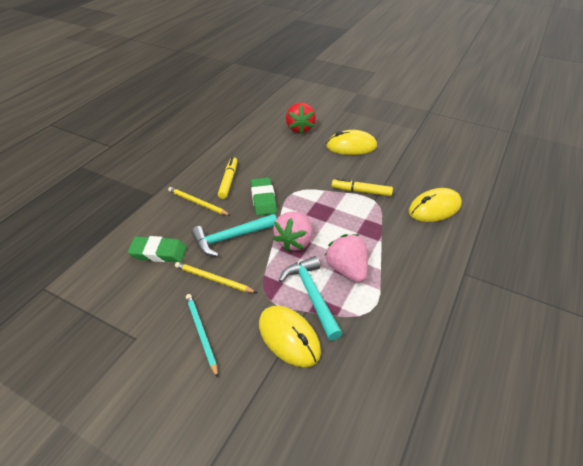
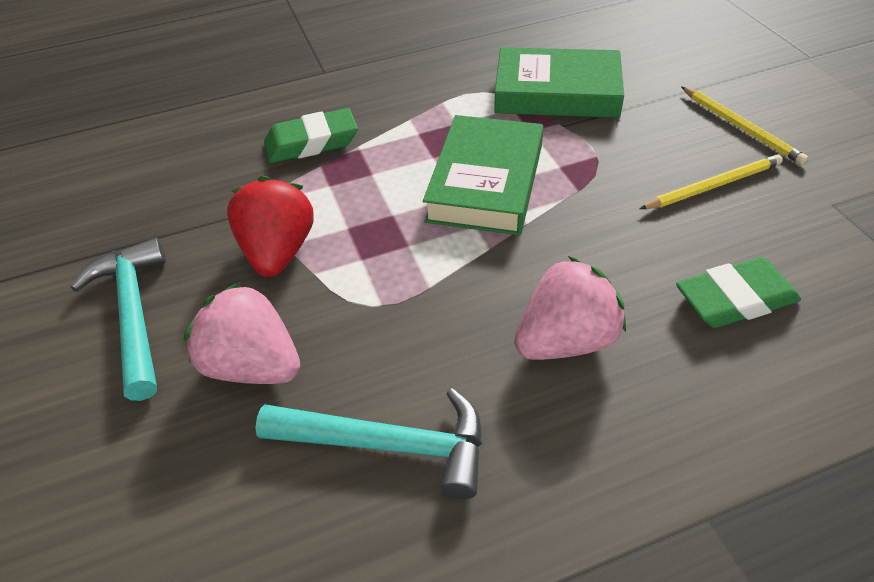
green book: 0 -> 2
turquoise pencil: 1 -> 0
yellow marker: 2 -> 0
yellow mouse: 3 -> 0

